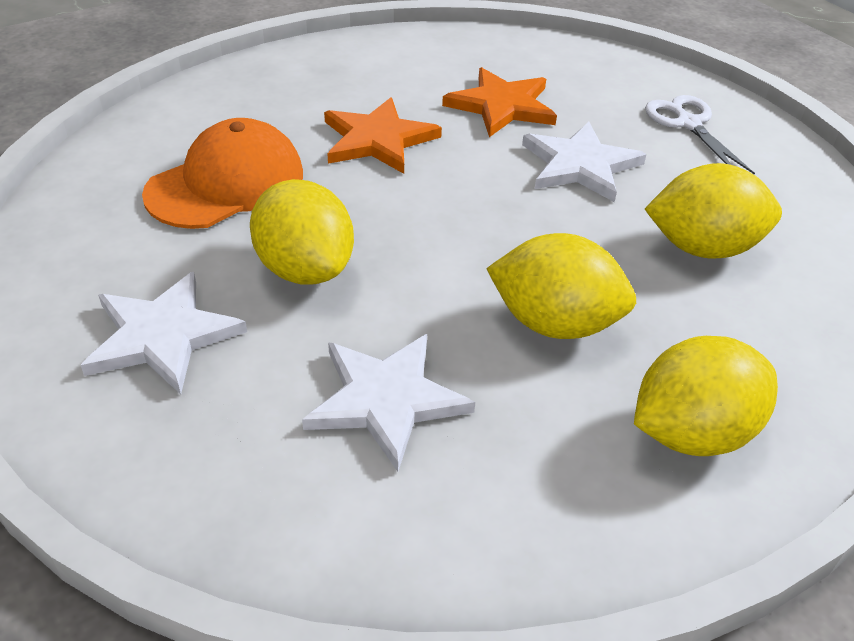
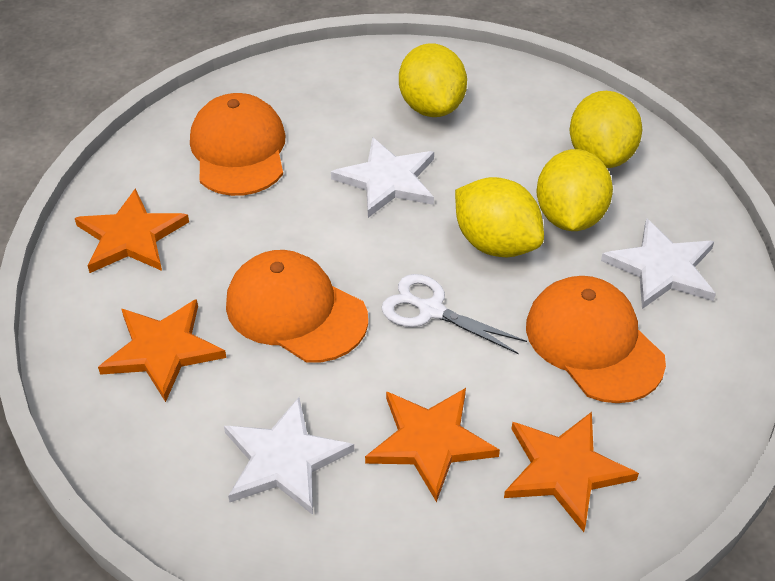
orange cap: 1 -> 3
orange star: 2 -> 4

